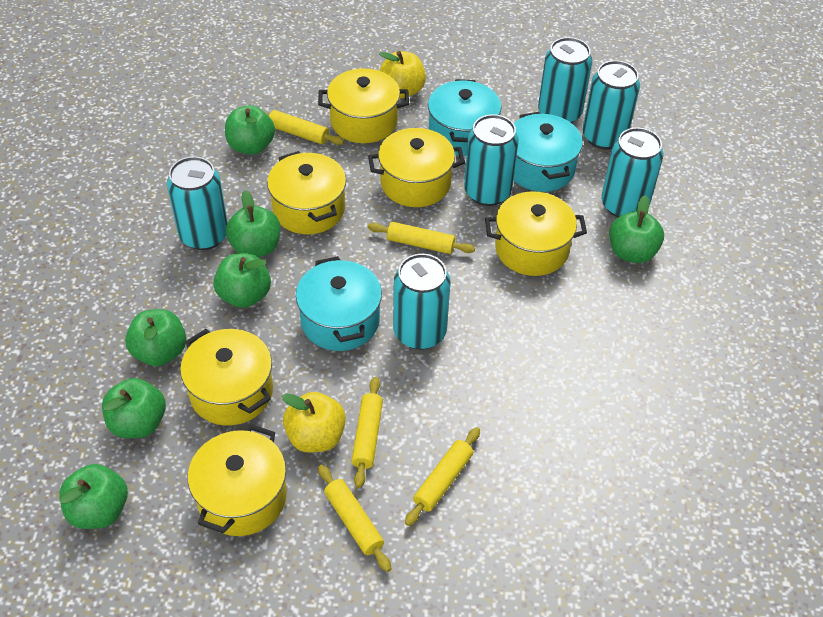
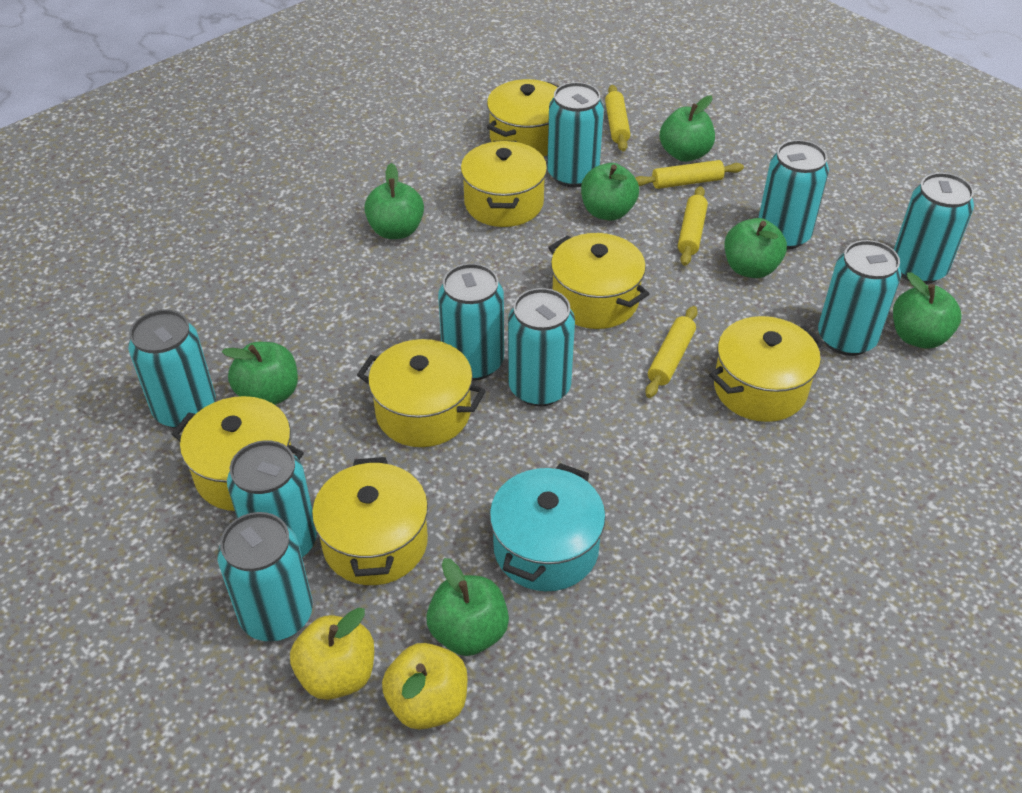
turquoise can: 6 -> 9
turquoise pot: 3 -> 1
yellow pot: 6 -> 7
yellow rolling pin: 5 -> 4

